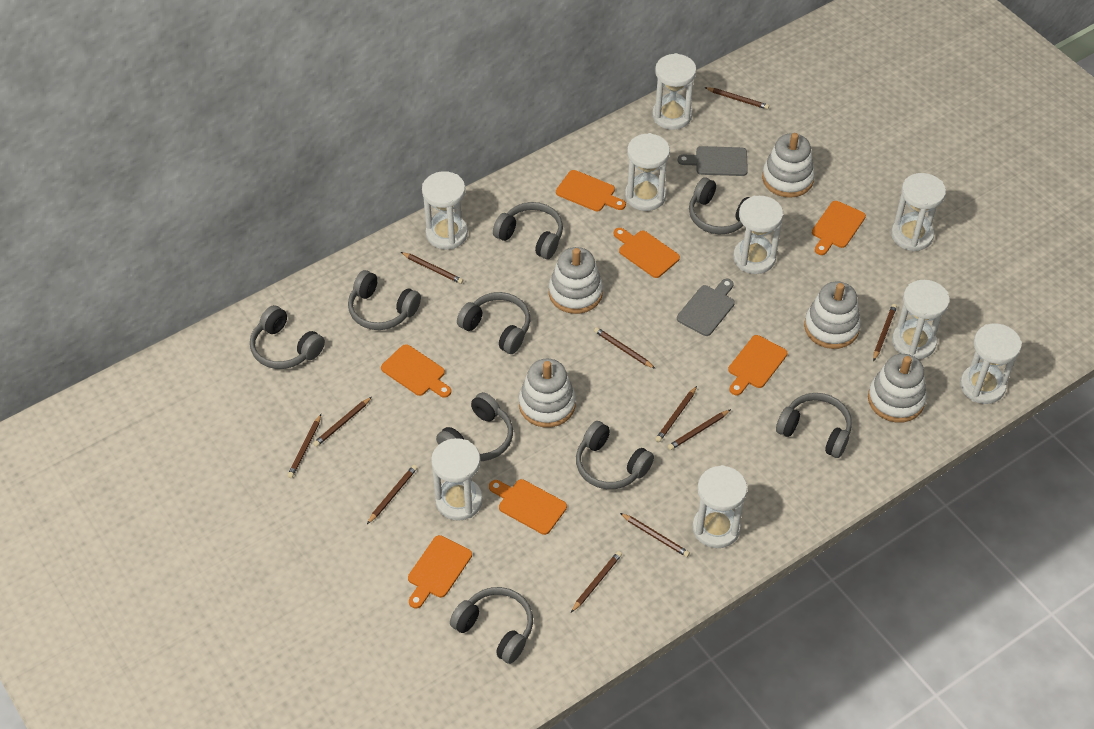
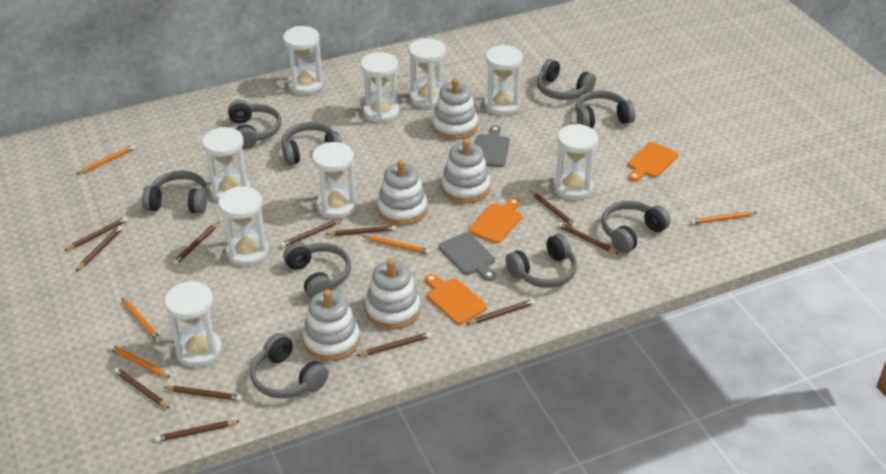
brown pencil: 11 -> 12
orange cutting board: 7 -> 3
orange pencil: 0 -> 5

